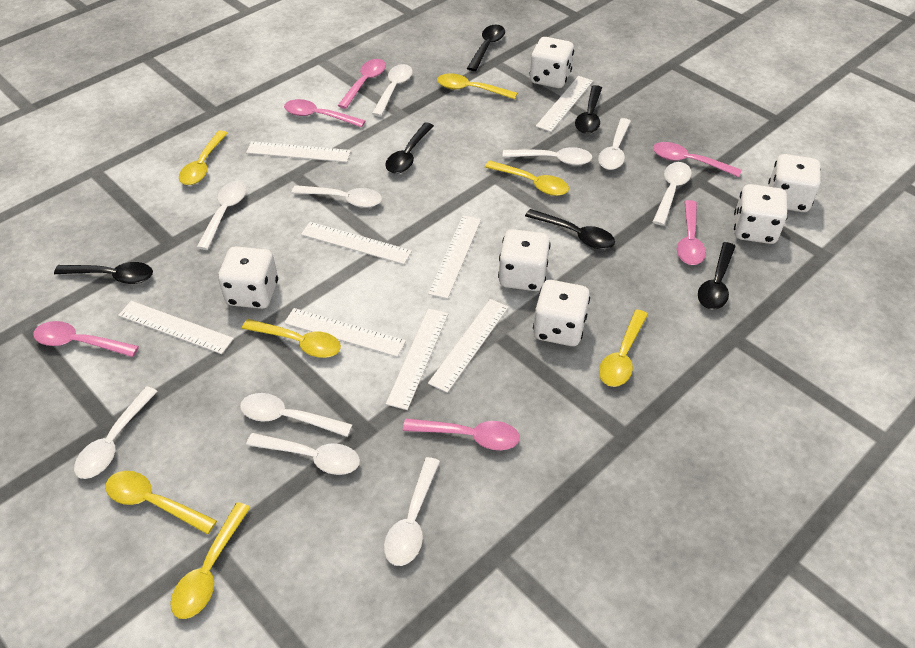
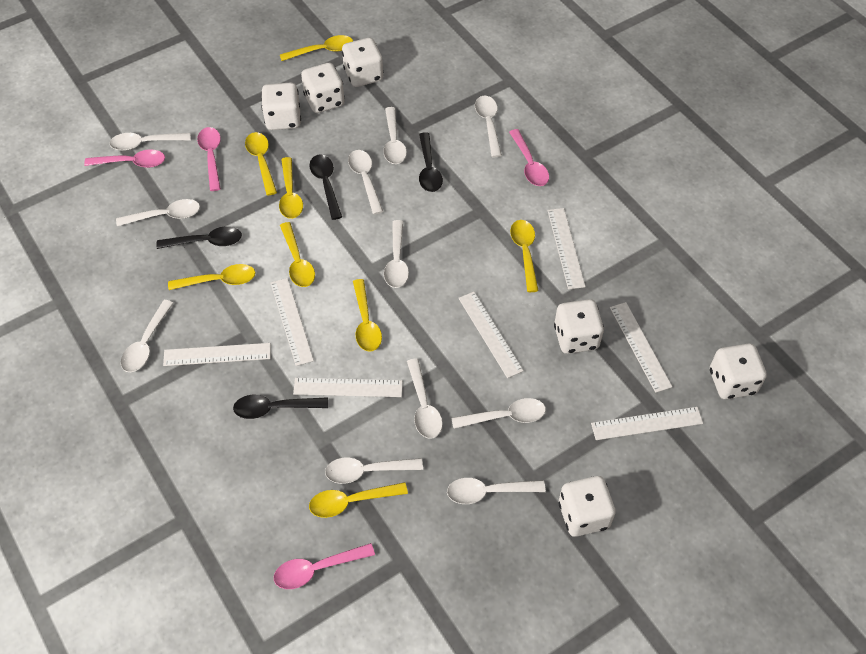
black spoon: 6 -> 4
pink spoon: 6 -> 4
white ruler: 8 -> 7
white spoon: 10 -> 11
yellow spoon: 7 -> 8

